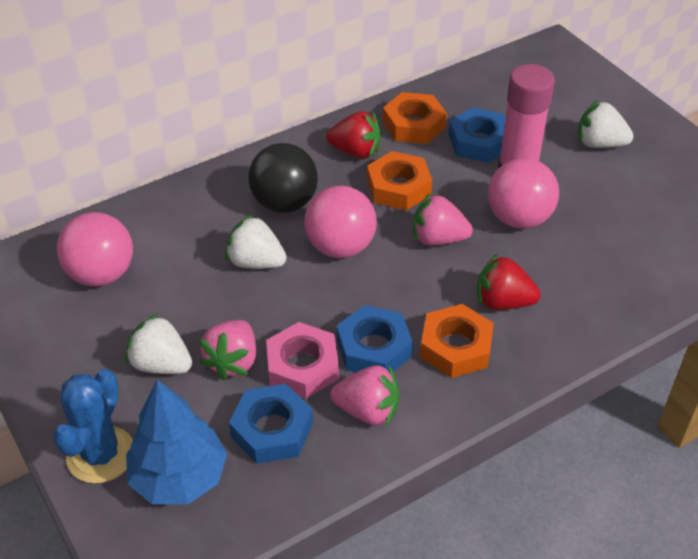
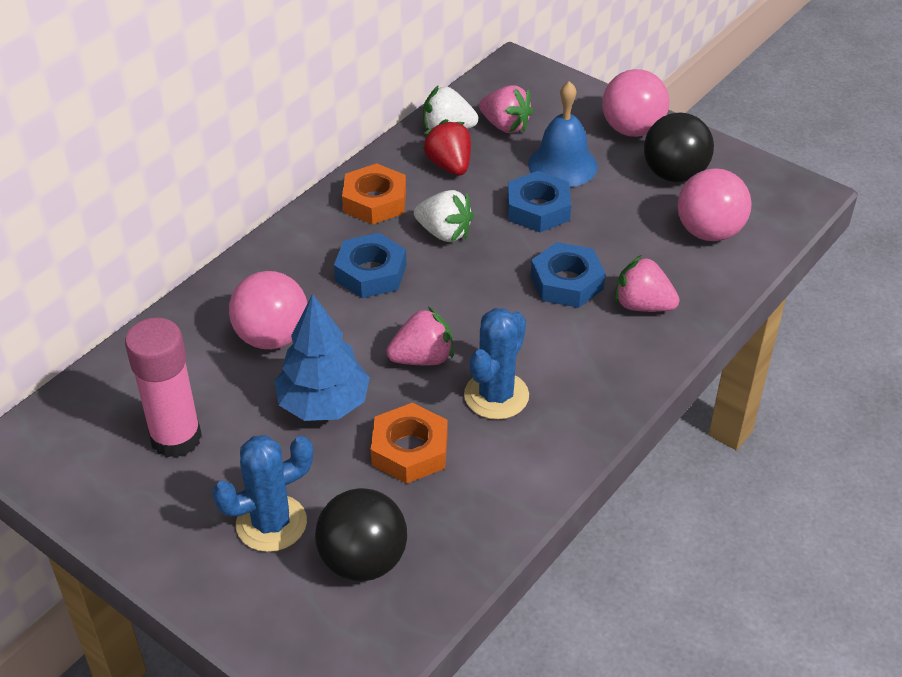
black ball: 1 -> 2
blue bell: 0 -> 1
blue cactus: 1 -> 2
orange nut: 3 -> 2
pink nut: 1 -> 0
red strawberry: 2 -> 1
white strawberry: 3 -> 2

